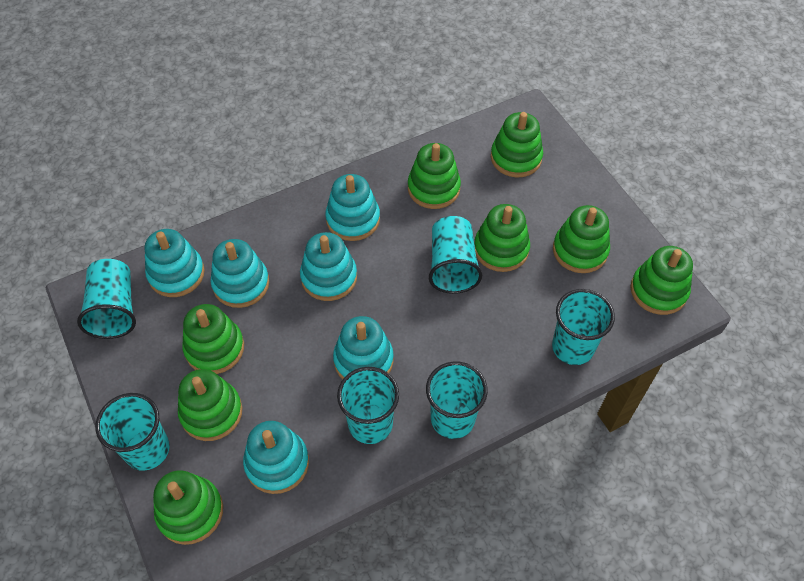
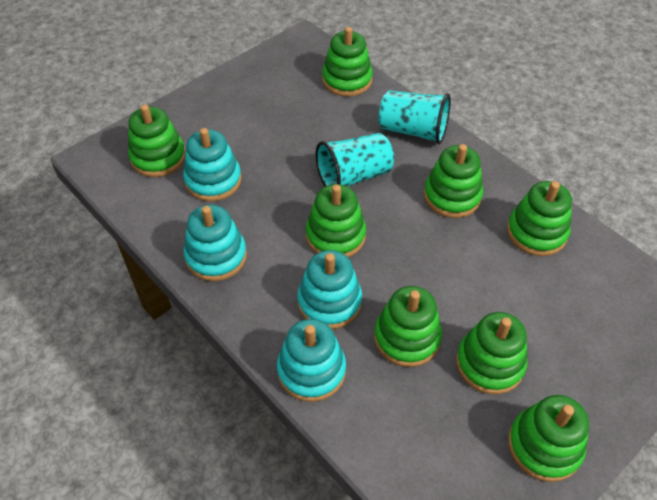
turquoise cup: 6 -> 2
turquoise stacking toy: 6 -> 4

